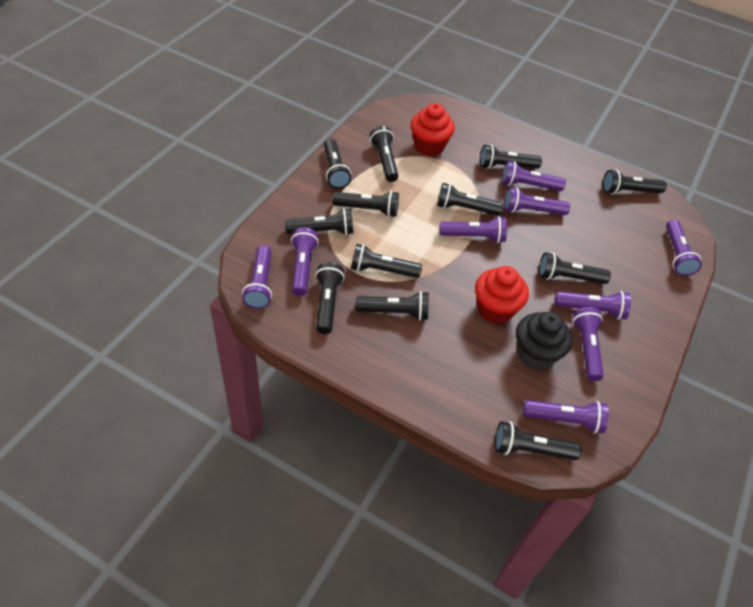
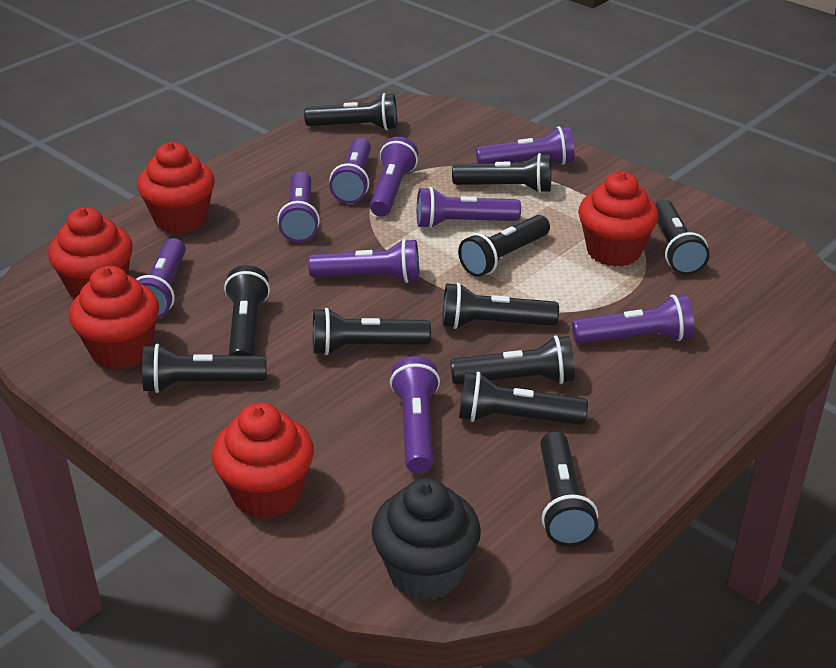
black flashlight: 12 -> 11
red cupcake: 2 -> 5

